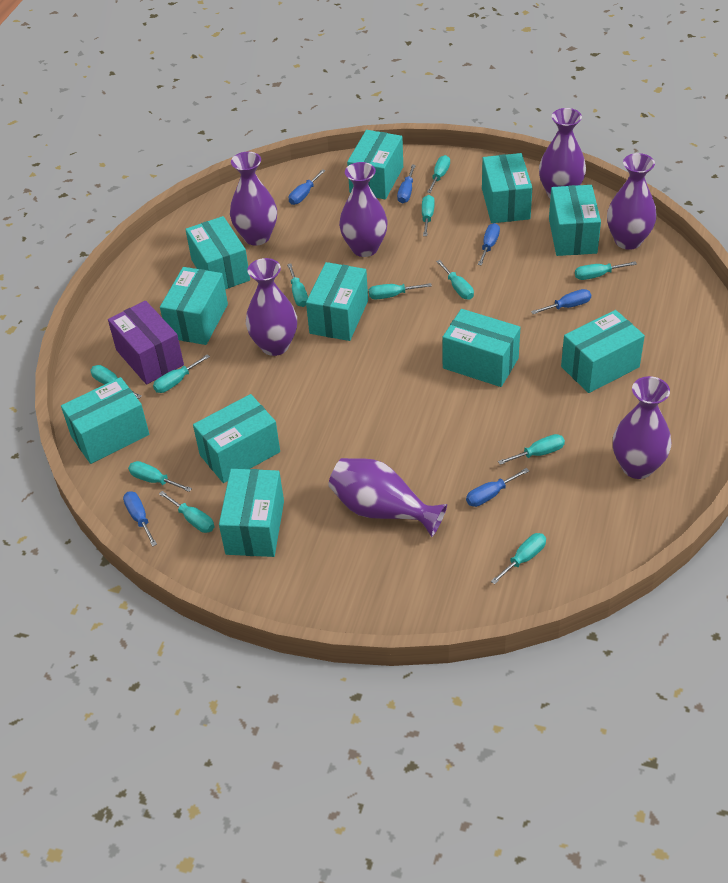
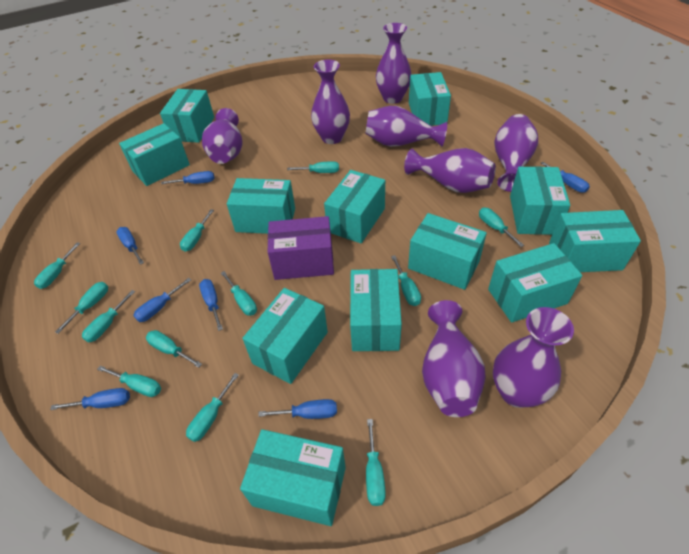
blue screwdriver: 6 -> 7
purple vase: 7 -> 8
turquoise box: 11 -> 12

